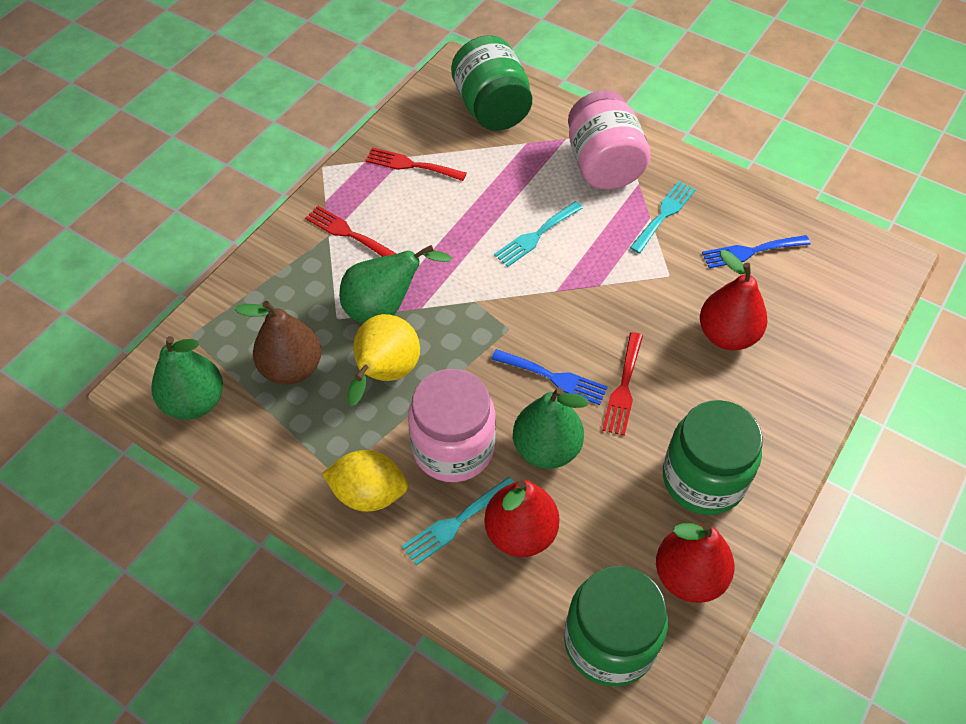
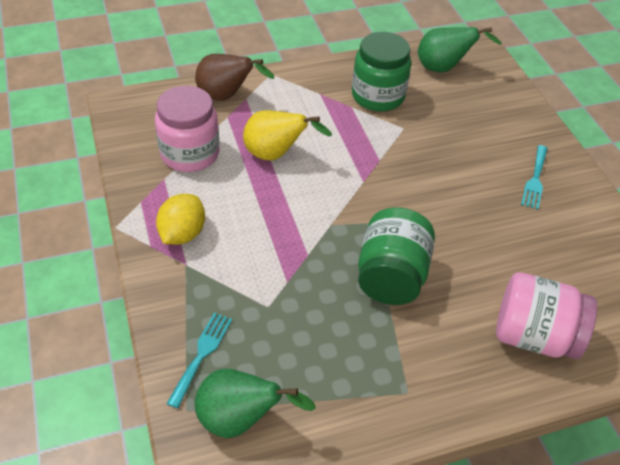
blue fork: 2 -> 0
green jar: 3 -> 2
green pear: 3 -> 2
red fork: 3 -> 0
red pear: 3 -> 0
turquoise fork: 3 -> 2

